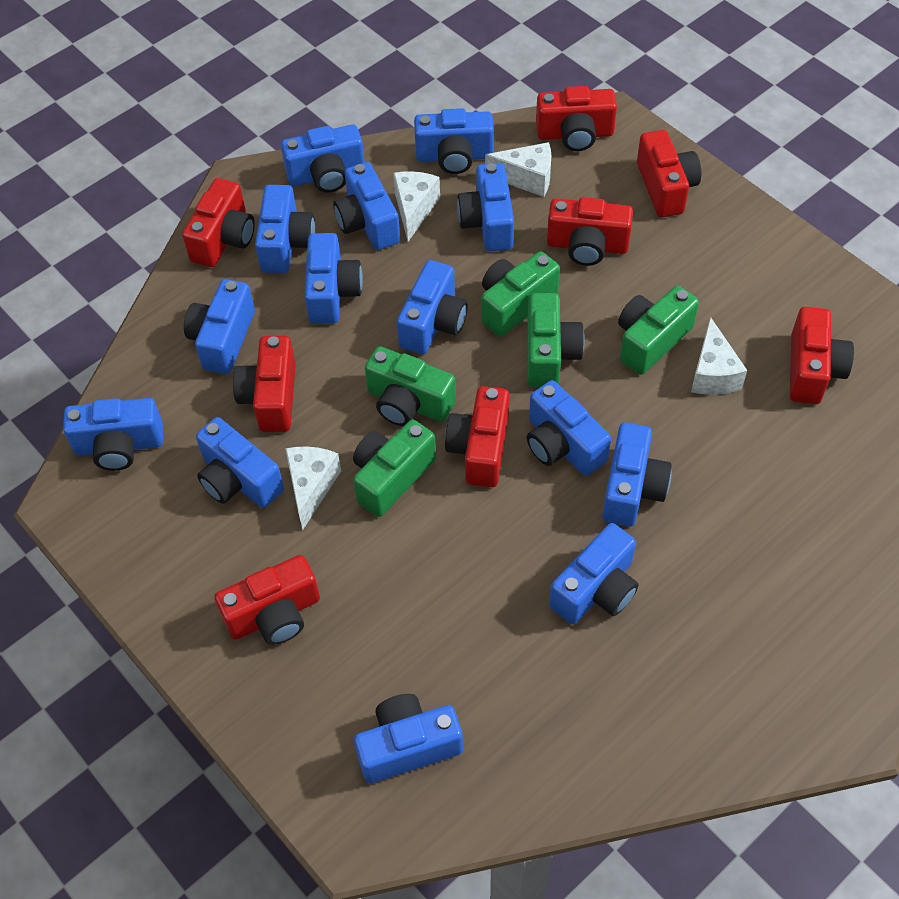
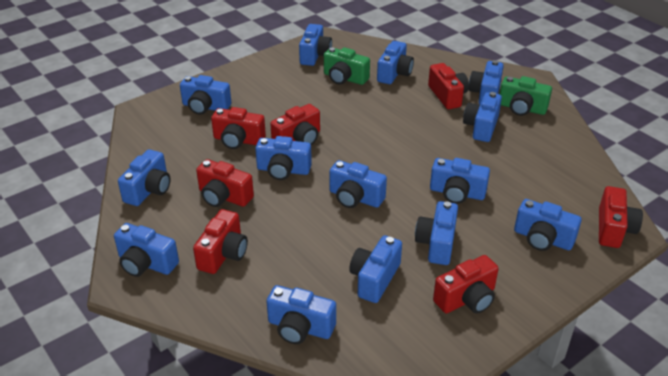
green camera: 5 -> 2
red camera: 8 -> 7
white cheese: 4 -> 0

